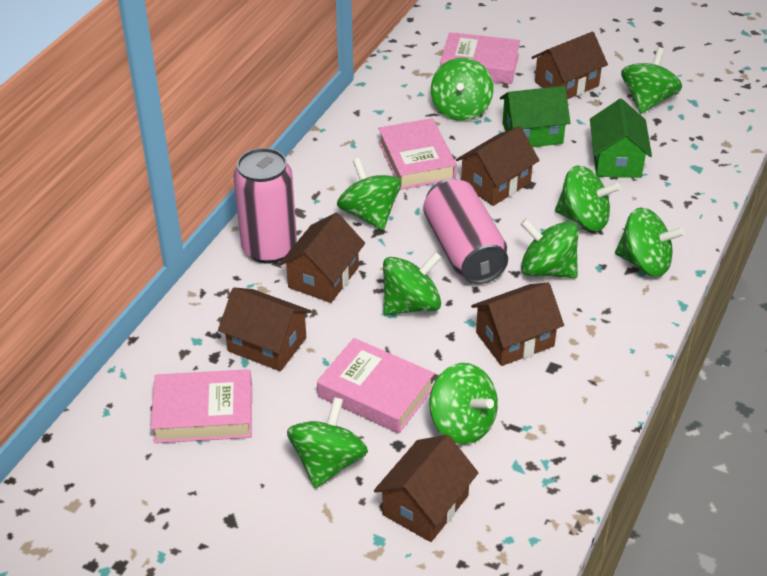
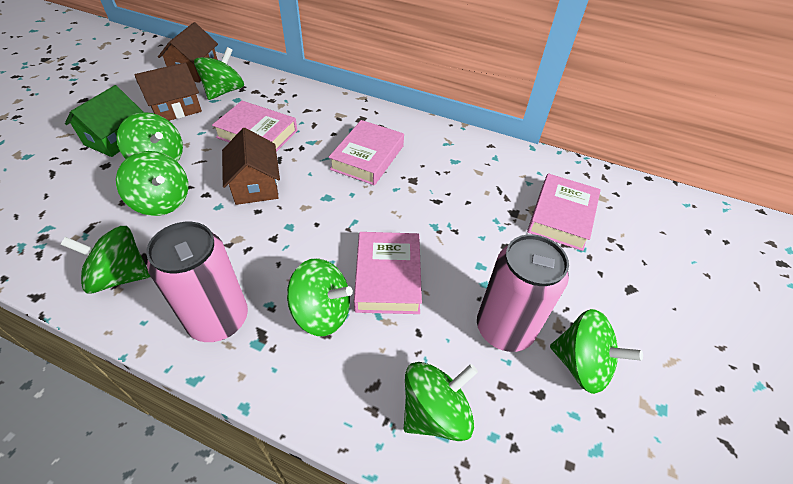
brown house: 6 -> 3
green house: 2 -> 1
green spinning top: 9 -> 7

